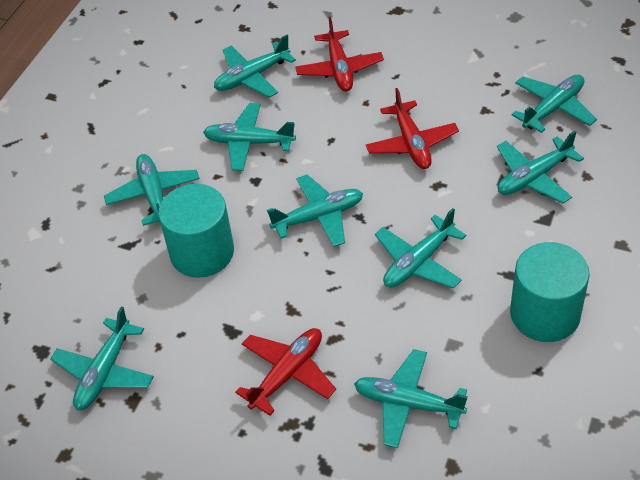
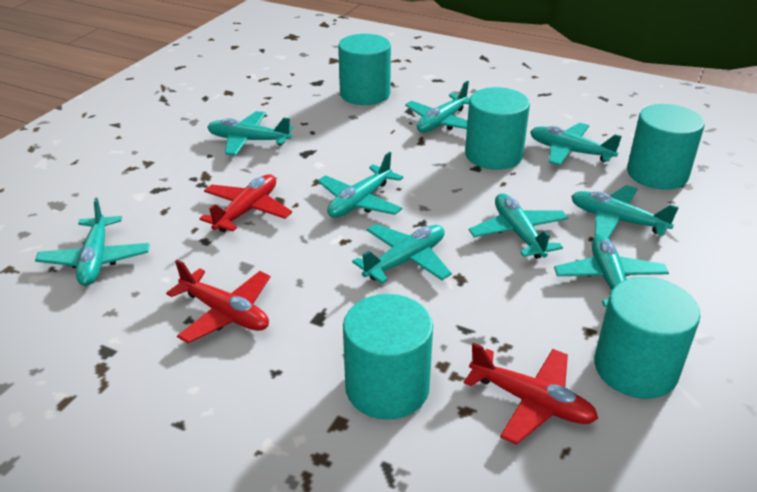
turquoise cylinder: 2 -> 5

